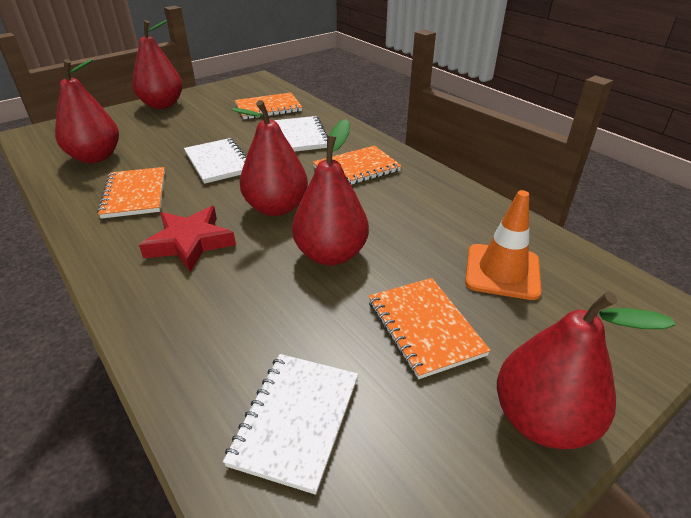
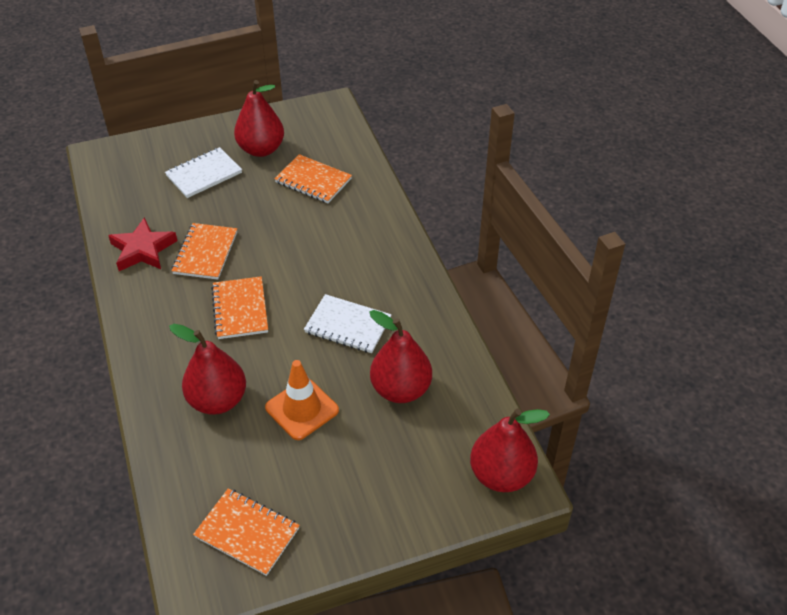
red pear: 5 -> 4
white notebook: 3 -> 2

